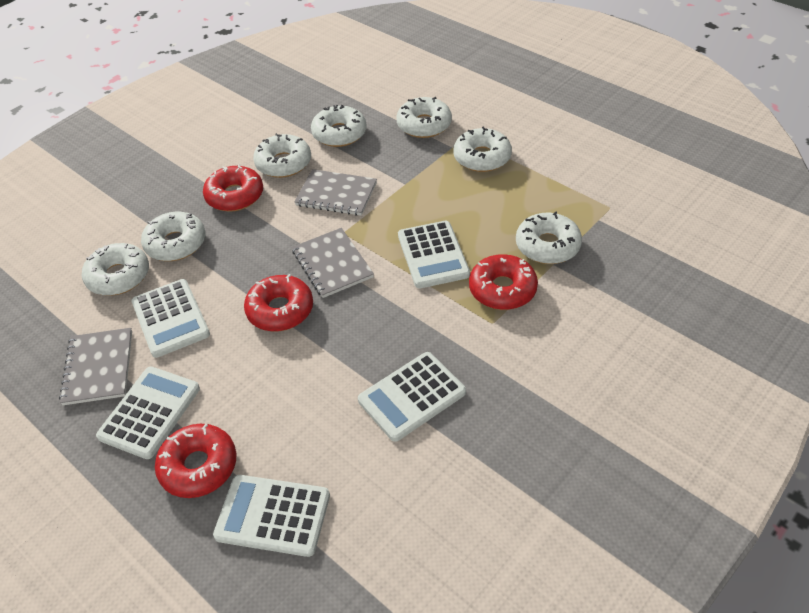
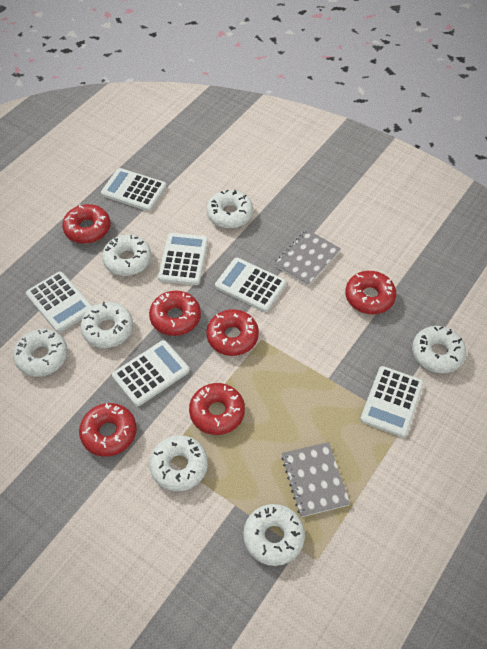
grey notebook: 3 -> 2
red donut: 4 -> 6
white calculator: 5 -> 6

